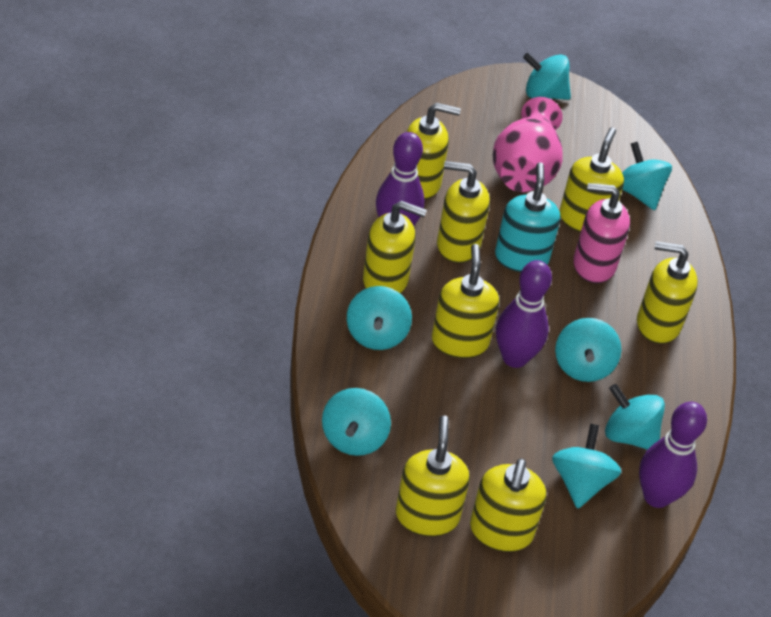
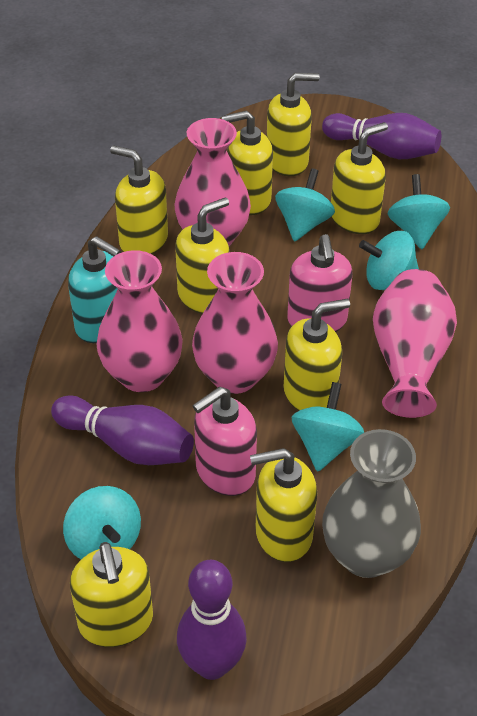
grey vase: 0 -> 1
pink soap dispenser: 1 -> 2
pink vase: 1 -> 4
turquoise spinning top: 7 -> 5

